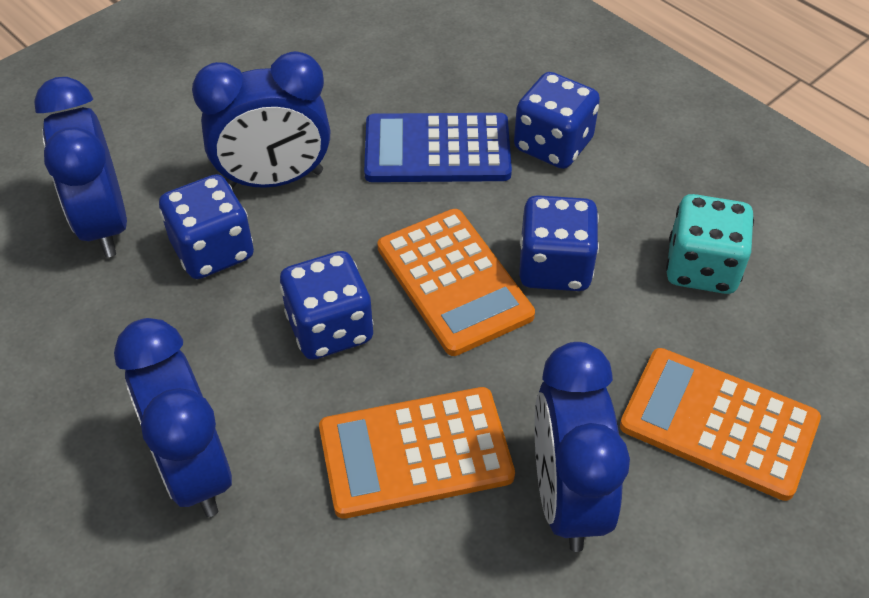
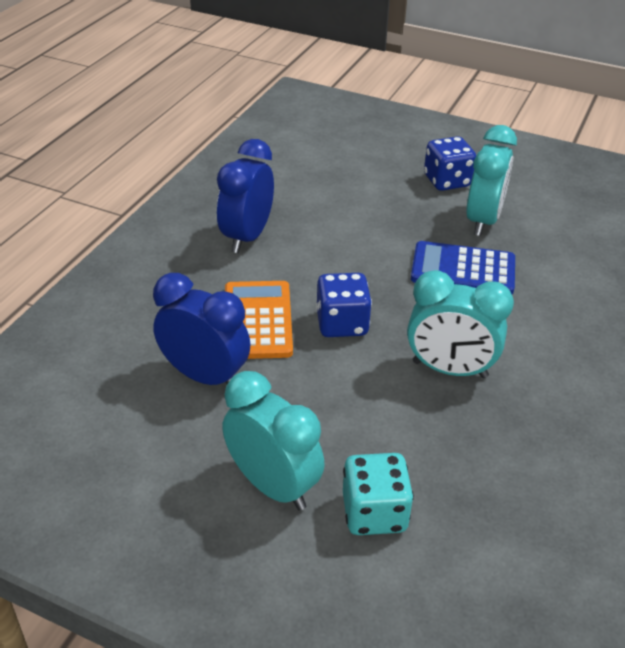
blue clock: 4 -> 2
blue dice: 4 -> 2
orange calculator: 3 -> 1
turquoise clock: 0 -> 3

